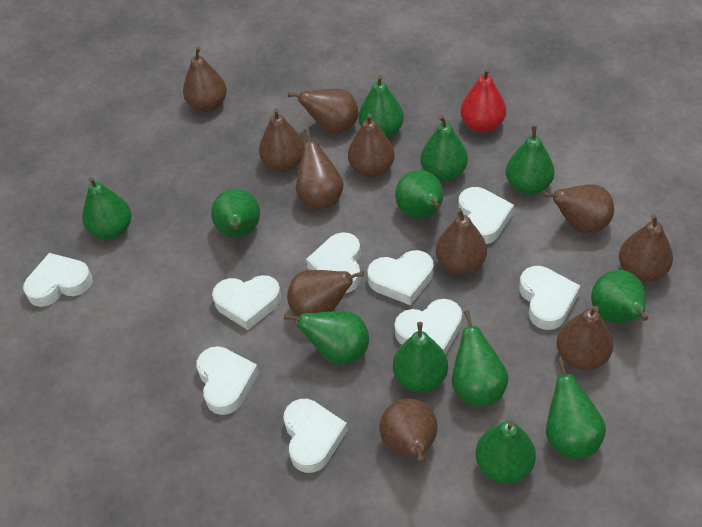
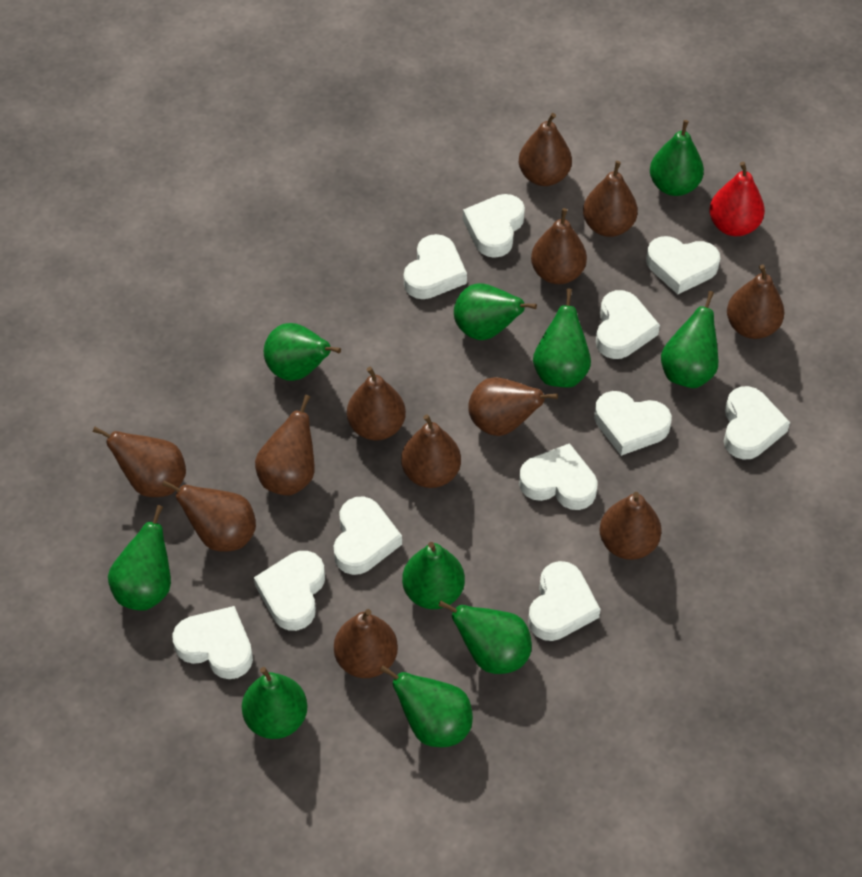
brown pear: 11 -> 12
green pear: 12 -> 10
white heart: 9 -> 11

